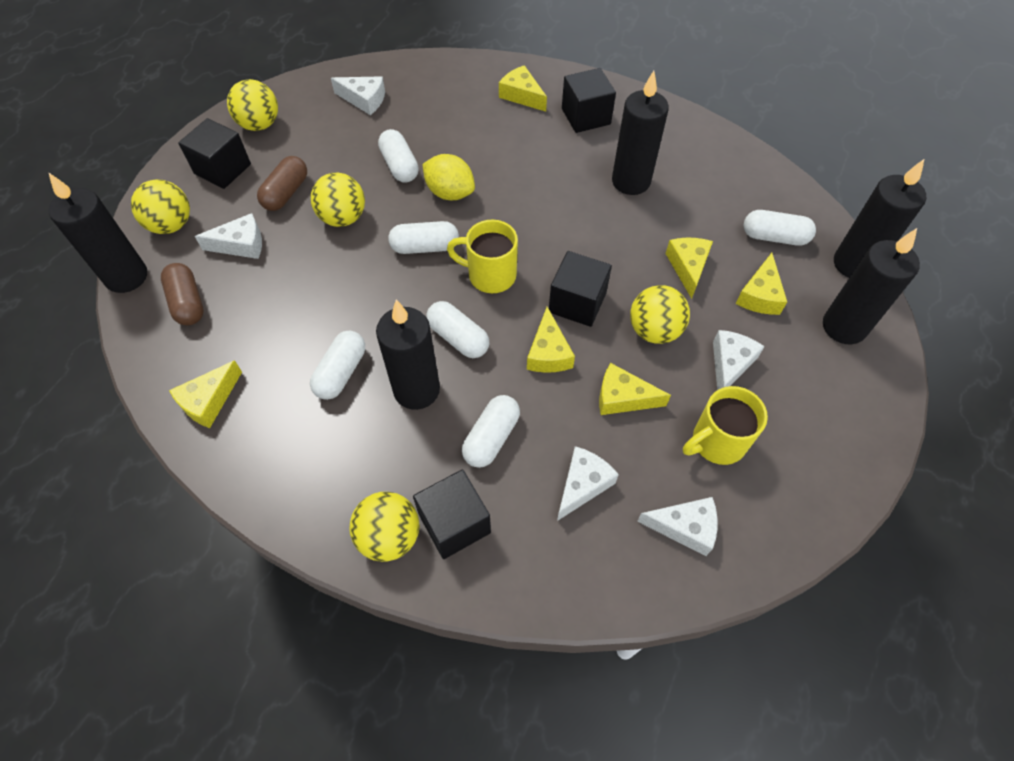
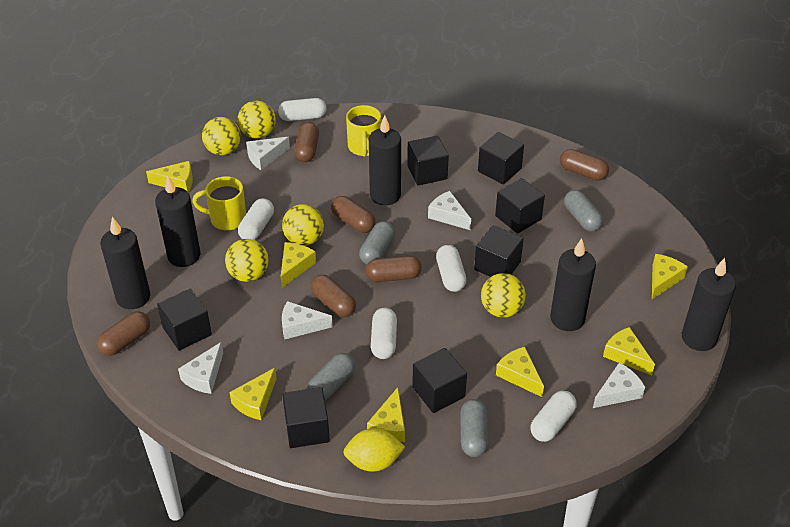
black cube: 4 -> 7
brown capsule: 2 -> 6
grey capsule: 0 -> 4
white capsule: 6 -> 5
yellow cheese: 6 -> 7

